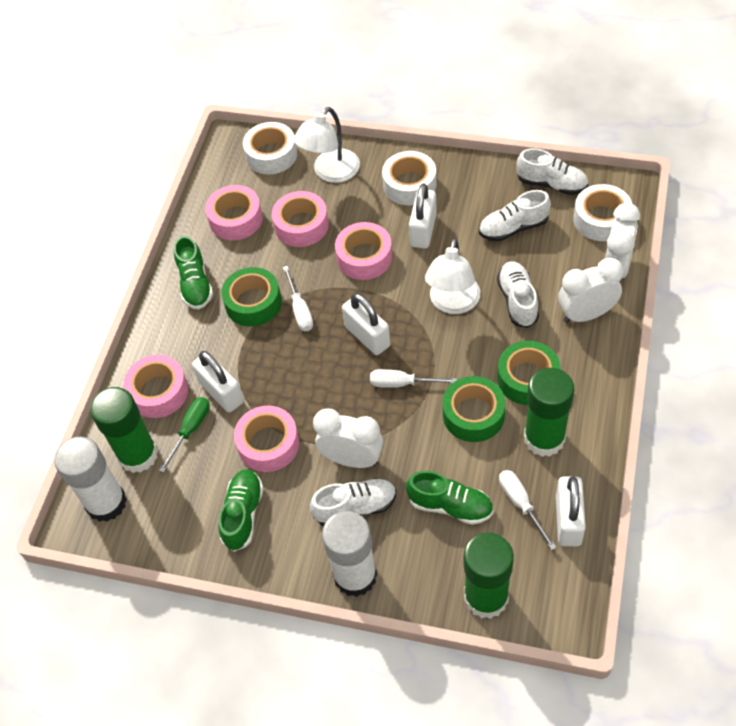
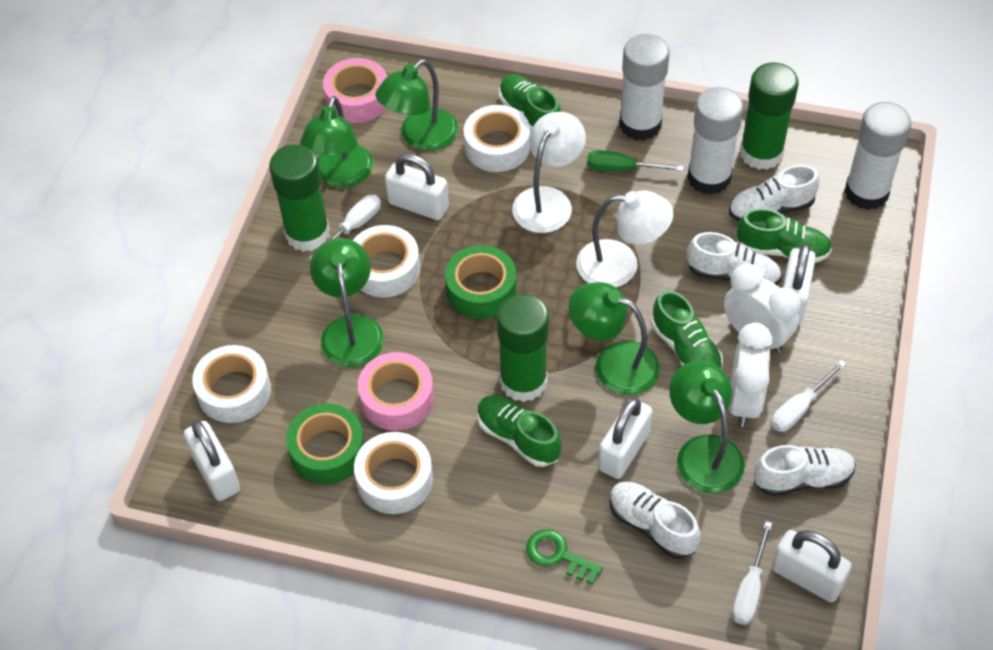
green key: 0 -> 1
green lamp: 0 -> 5
green shoe: 3 -> 4
green tape: 3 -> 2
pink tape: 5 -> 2
white clock: 3 -> 2
white glue stick: 2 -> 3
white padlock: 4 -> 5
white tape: 3 -> 4

